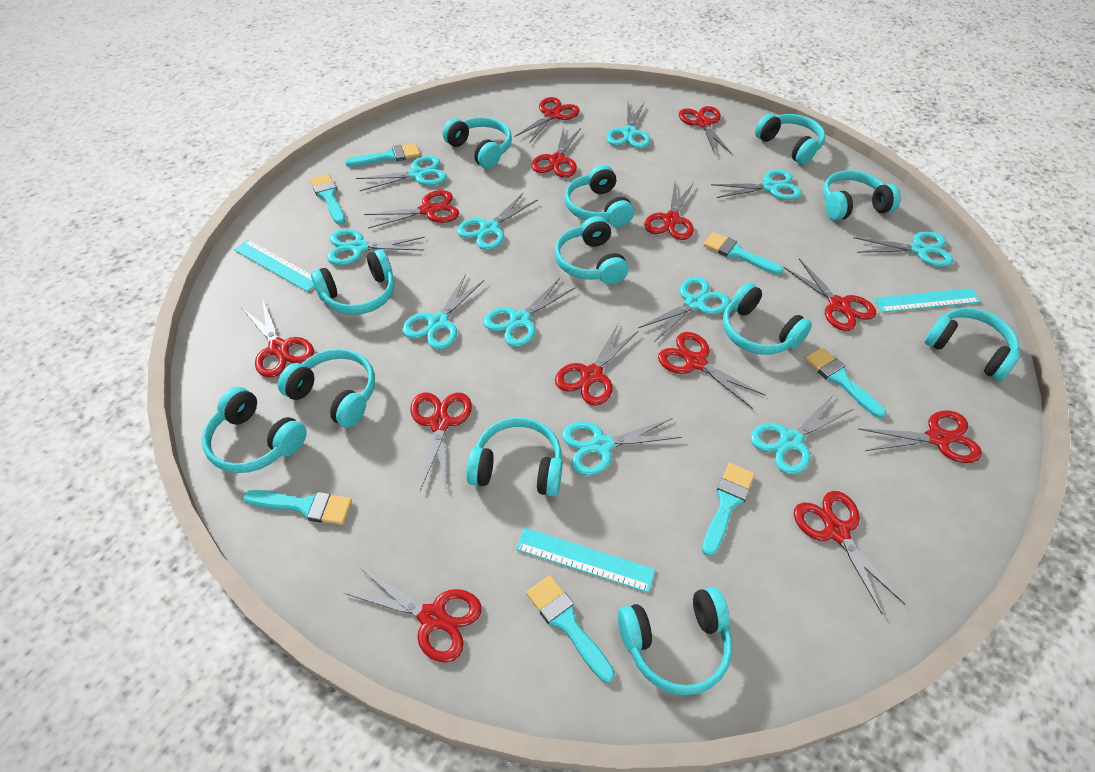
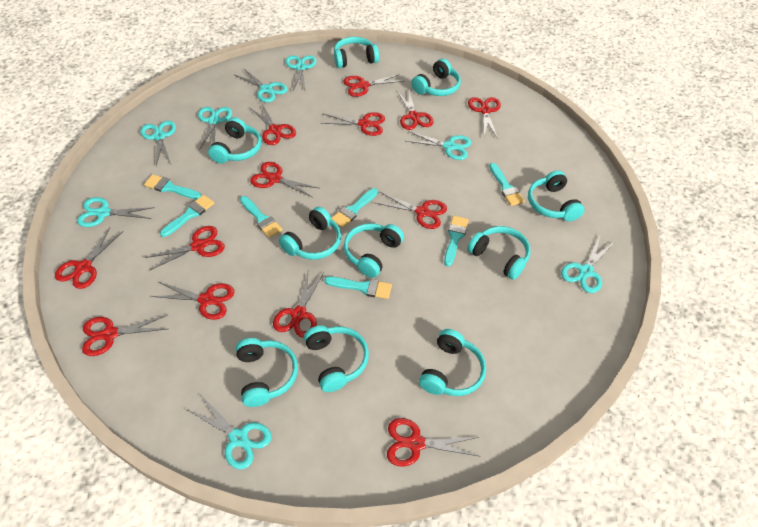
turquoise headphones: 12 -> 10
turquoise ruler: 3 -> 0
turquoise scissors: 11 -> 8

